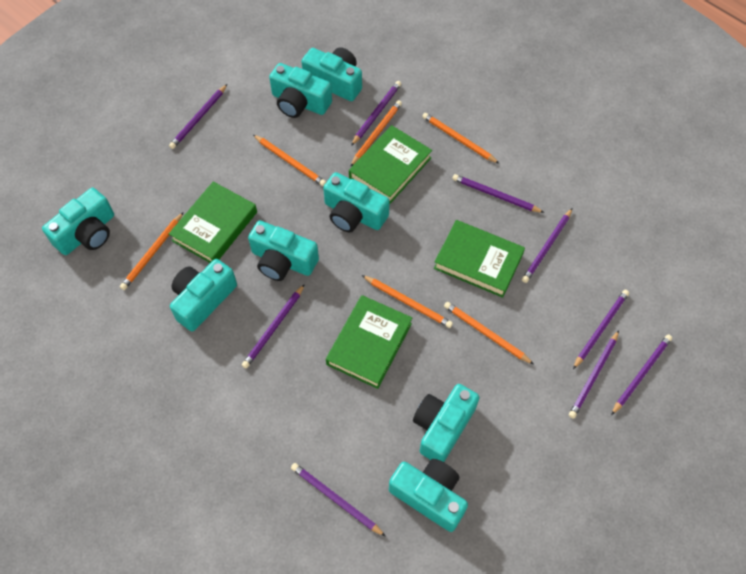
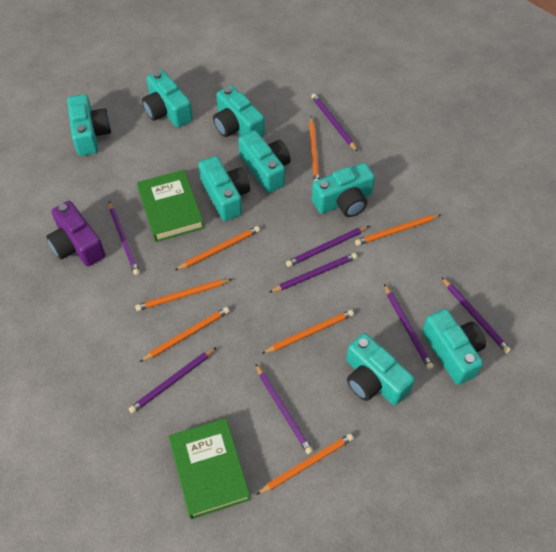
green book: 4 -> 2
orange pencil: 6 -> 7
purple camera: 0 -> 1
purple pencil: 9 -> 8

